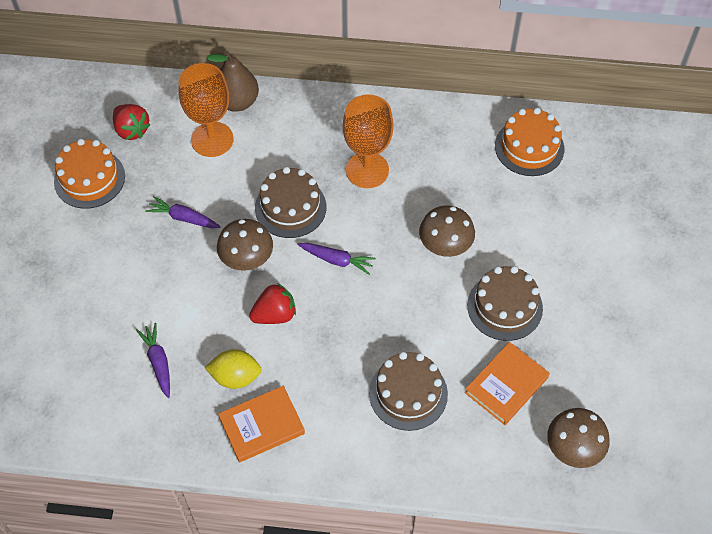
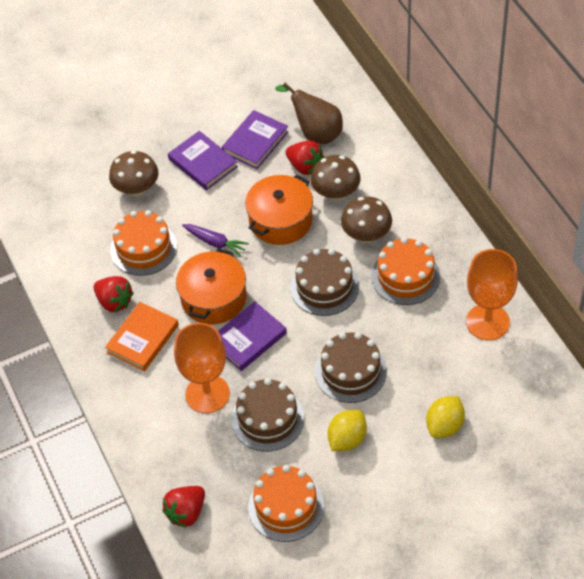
orange book: 2 -> 1
orange cake: 2 -> 3
orange pot: 0 -> 2
purple book: 0 -> 3
purple carrot: 3 -> 1
red strawberry: 2 -> 3
yellow lemon: 1 -> 2

